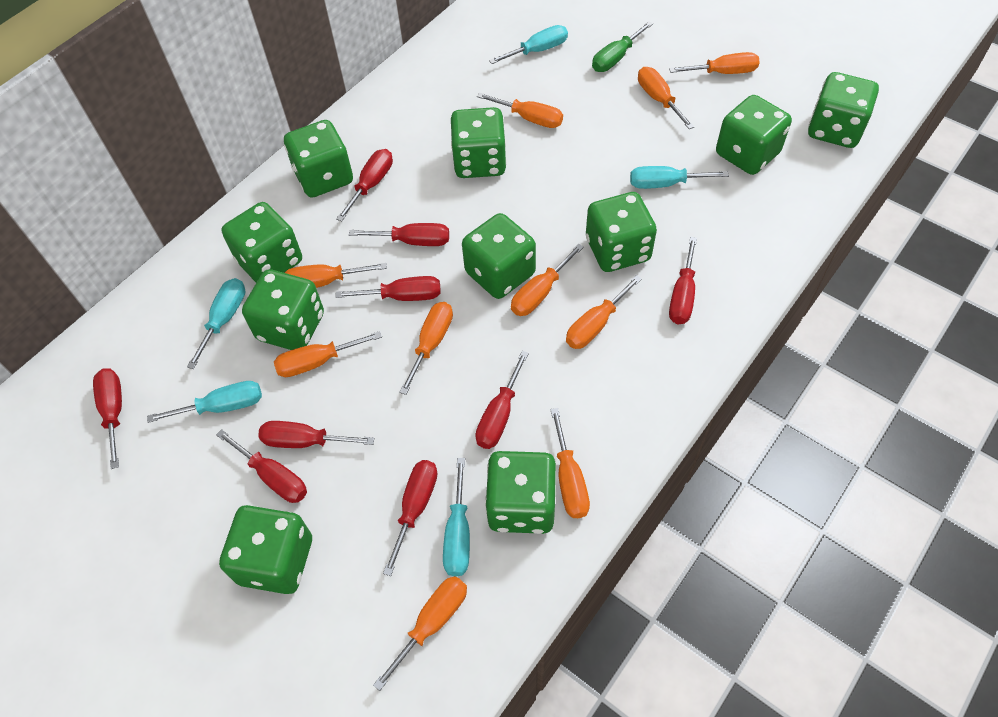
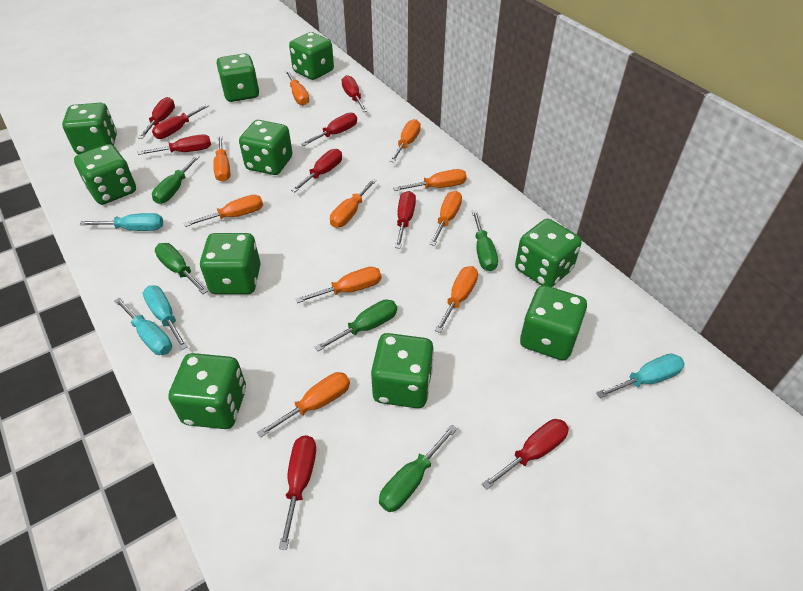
green screwdriver: 1 -> 5
turquoise screwdriver: 5 -> 4

